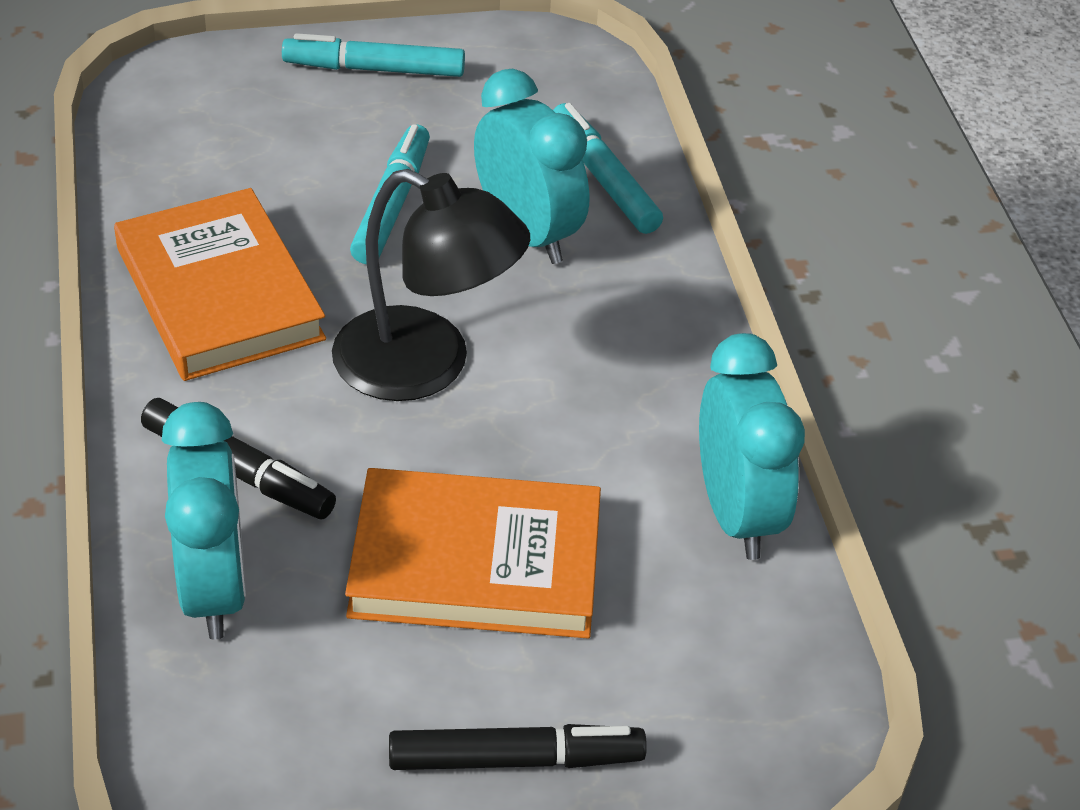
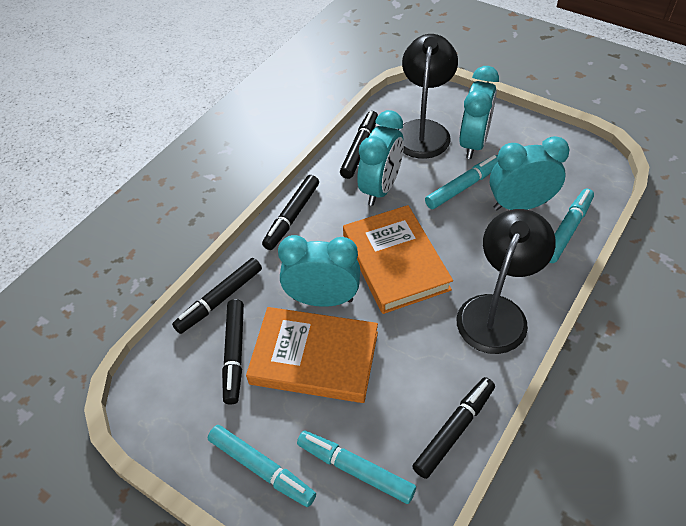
black lamp: 1 -> 2
black marker: 2 -> 5
turquoise clock: 3 -> 4
turquoise marker: 3 -> 4

